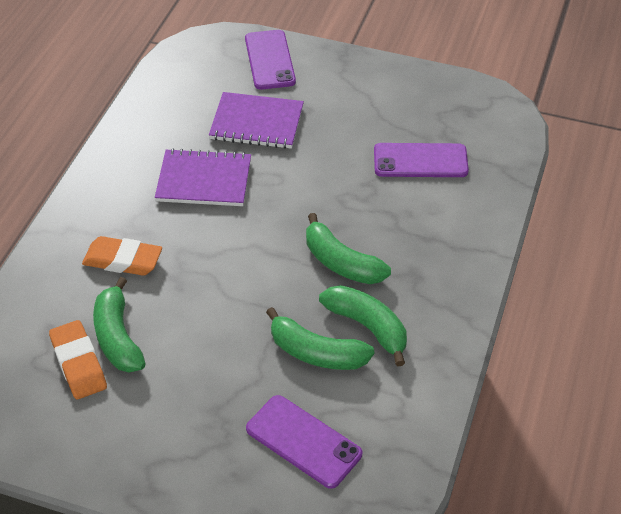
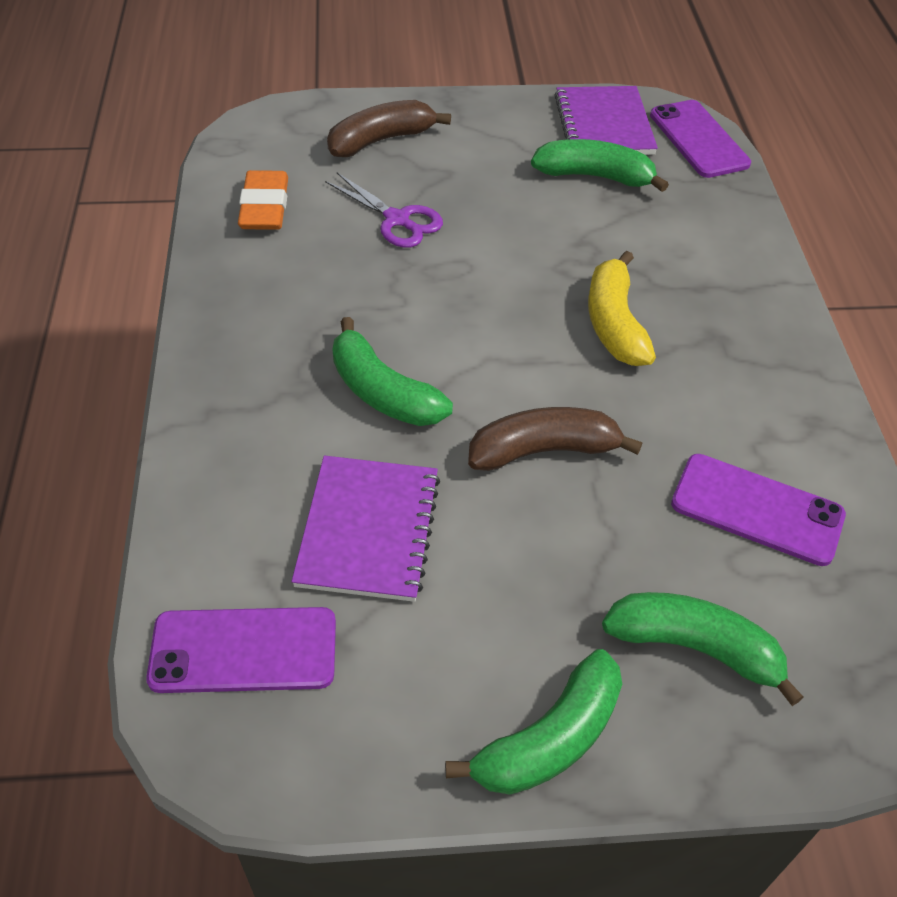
brown banana: 0 -> 2
orange eraser: 2 -> 1
purple scissors: 0 -> 1
yellow banana: 0 -> 1

